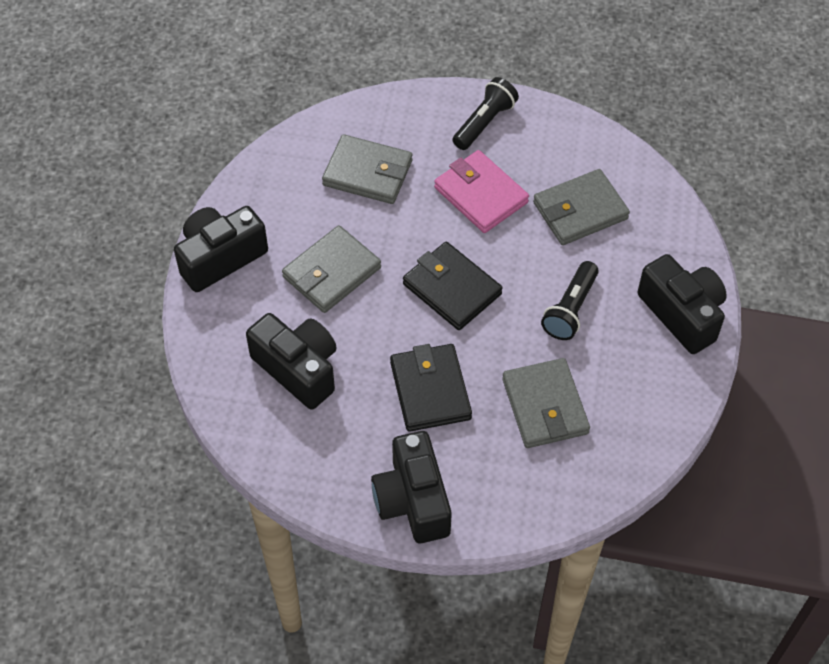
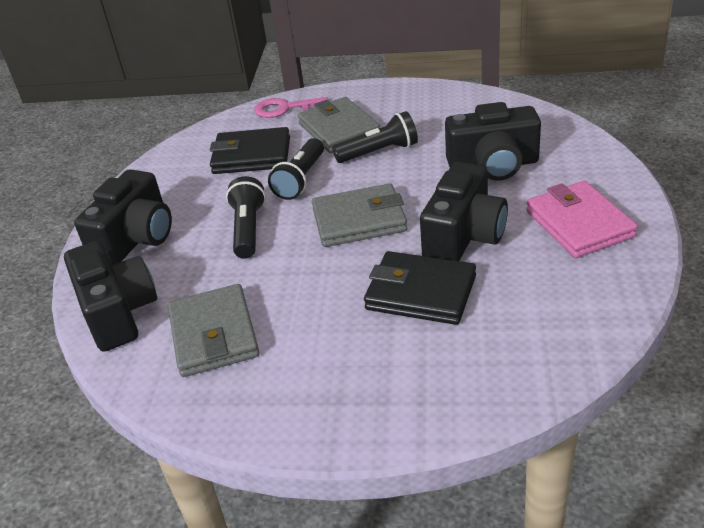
black flashlight: 2 -> 3
grey wallet: 4 -> 3
pink key: 0 -> 1

